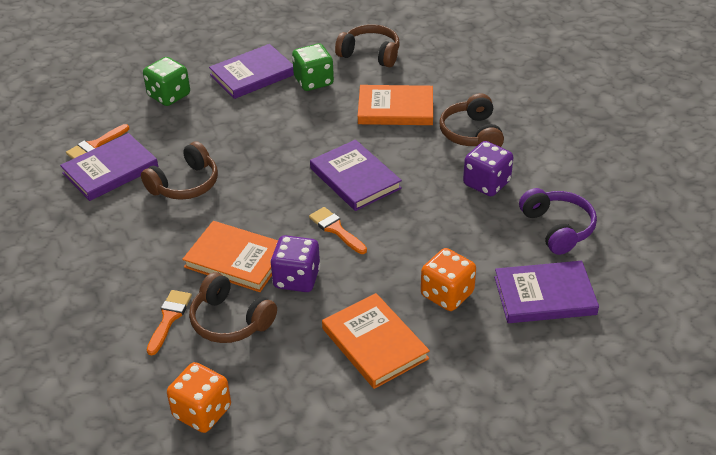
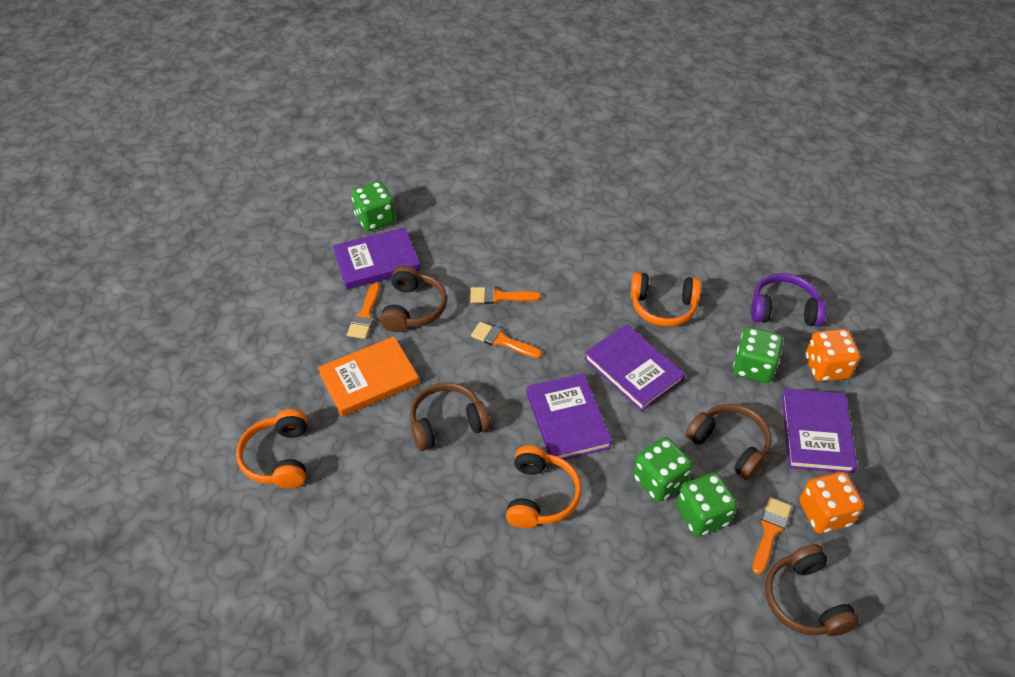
green dice: 2 -> 4
orange book: 3 -> 1
orange brush: 3 -> 4
orange headphones: 0 -> 3
purple dice: 2 -> 0

